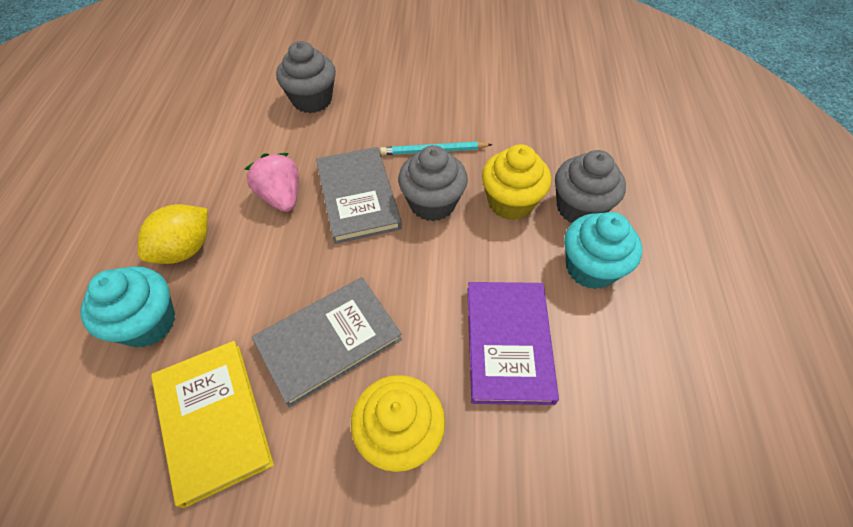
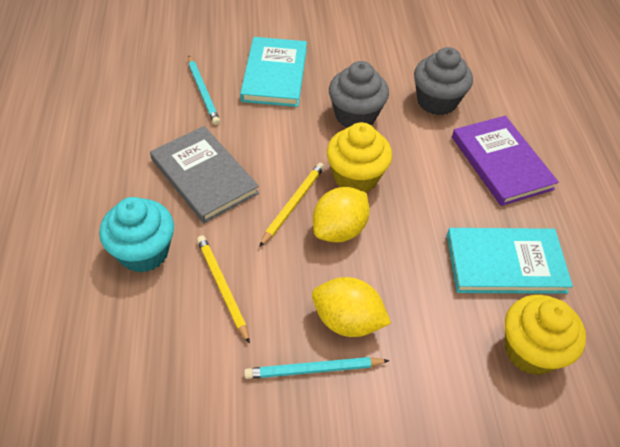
grey book: 2 -> 1
grey cupcake: 3 -> 2
pink strawberry: 1 -> 0
turquoise book: 0 -> 2
turquoise cupcake: 2 -> 1
turquoise pencil: 1 -> 2
yellow book: 1 -> 0
yellow lemon: 1 -> 2
yellow pencil: 0 -> 2

